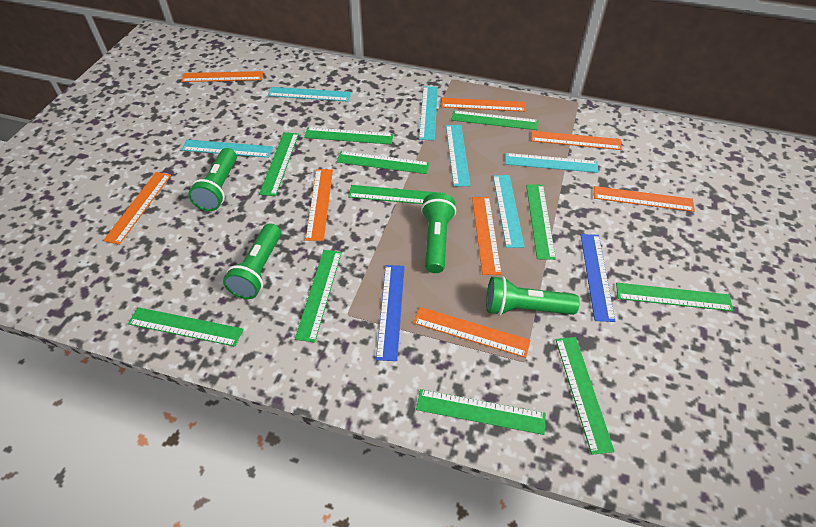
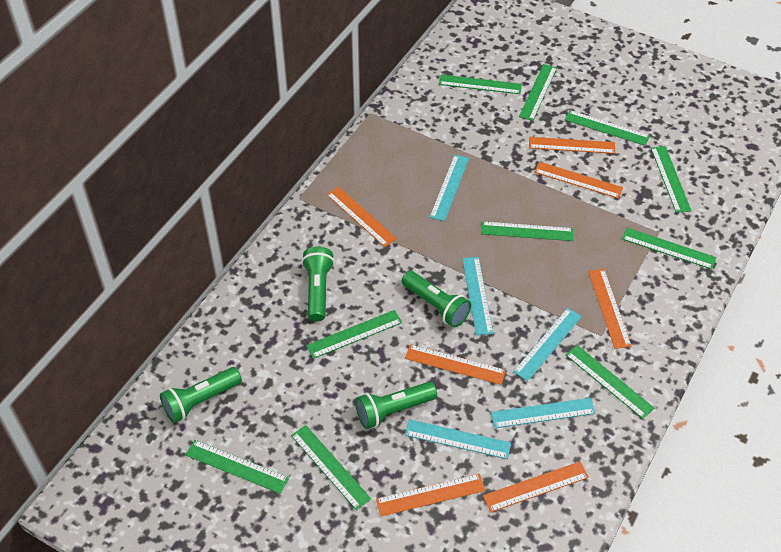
blue ruler: 2 -> 0
green ruler: 11 -> 10
orange ruler: 8 -> 7
turquoise ruler: 6 -> 5

